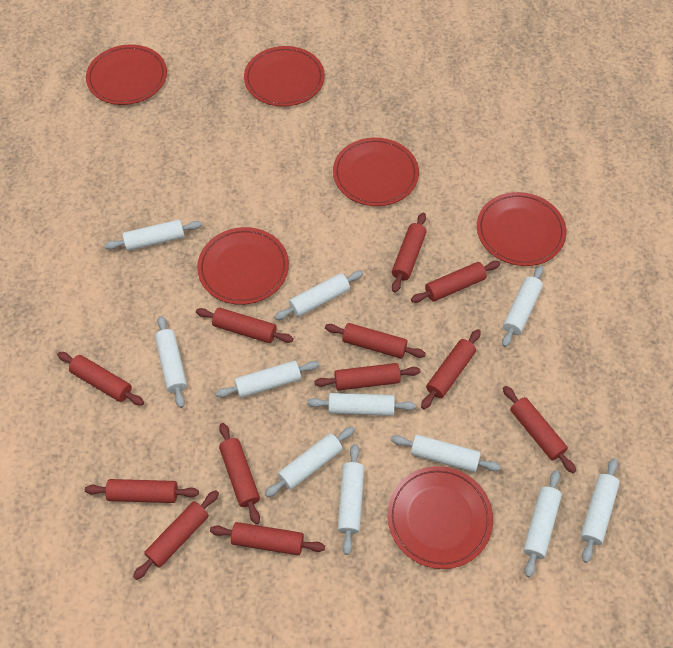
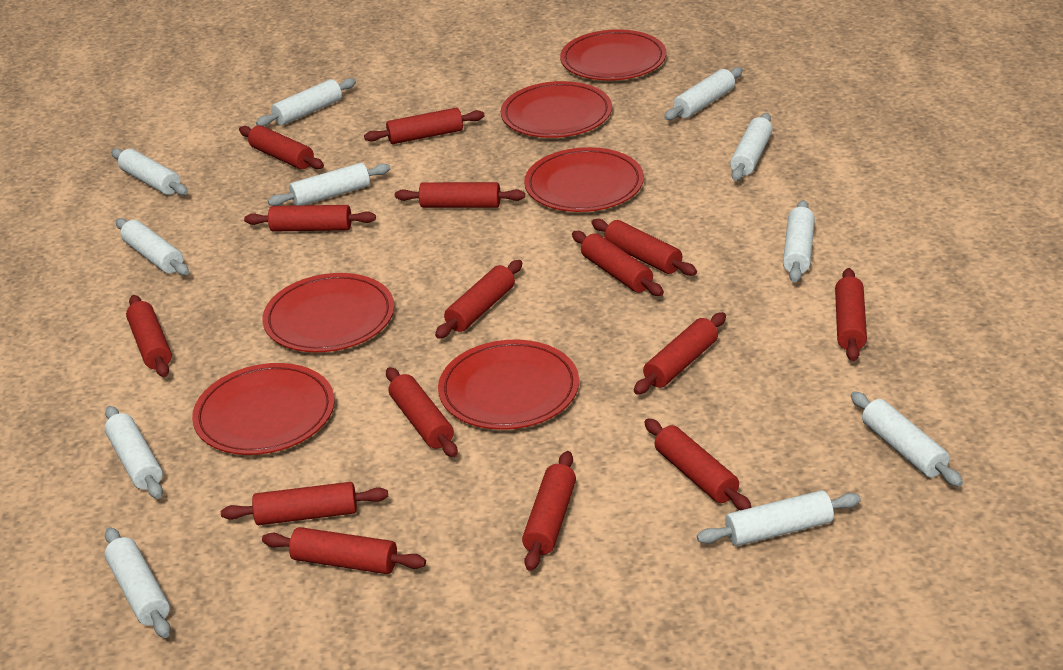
red rolling pin: 12 -> 15

